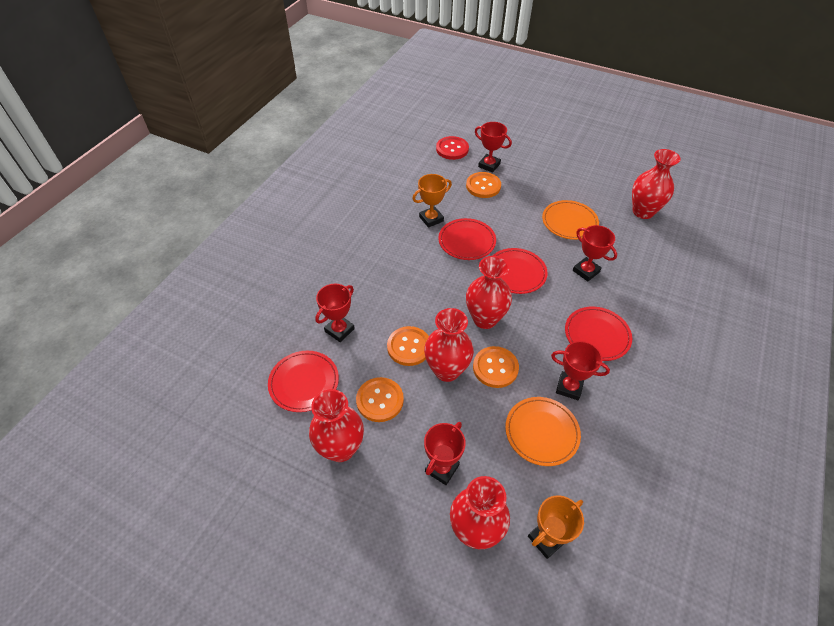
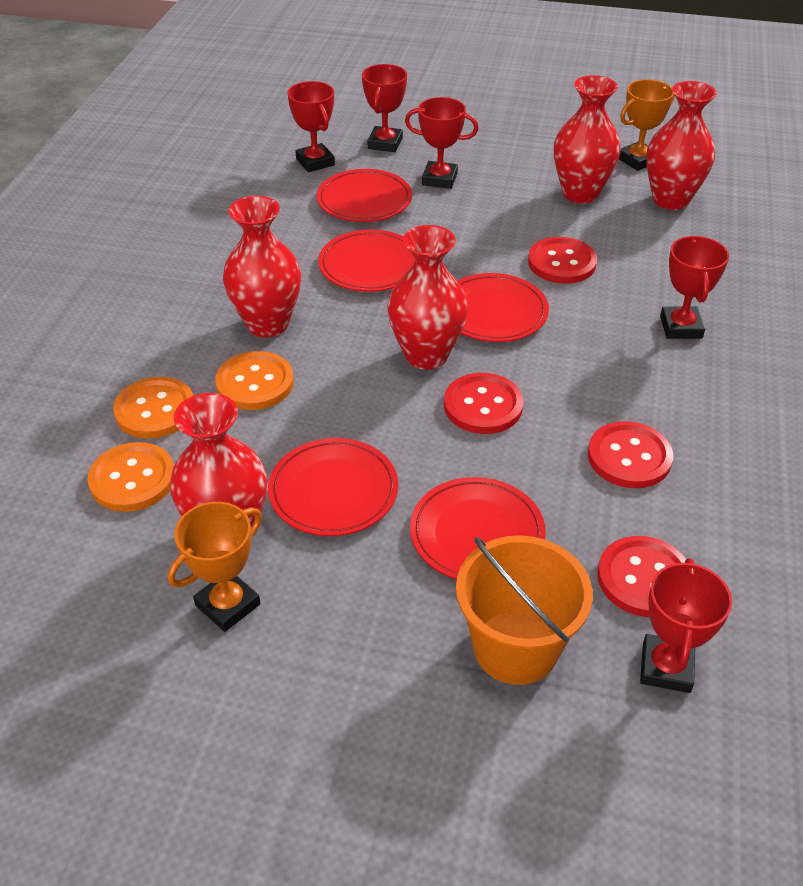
orange bucket: 0 -> 1
orange button: 4 -> 3
orange plate: 2 -> 0
red button: 1 -> 4
red plate: 4 -> 5

